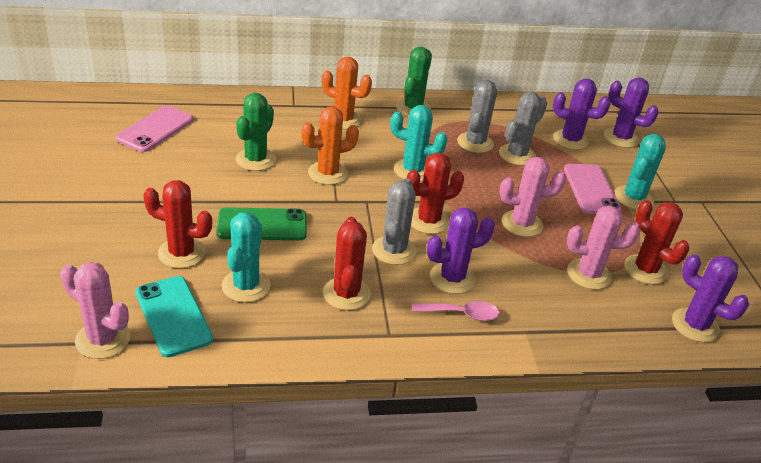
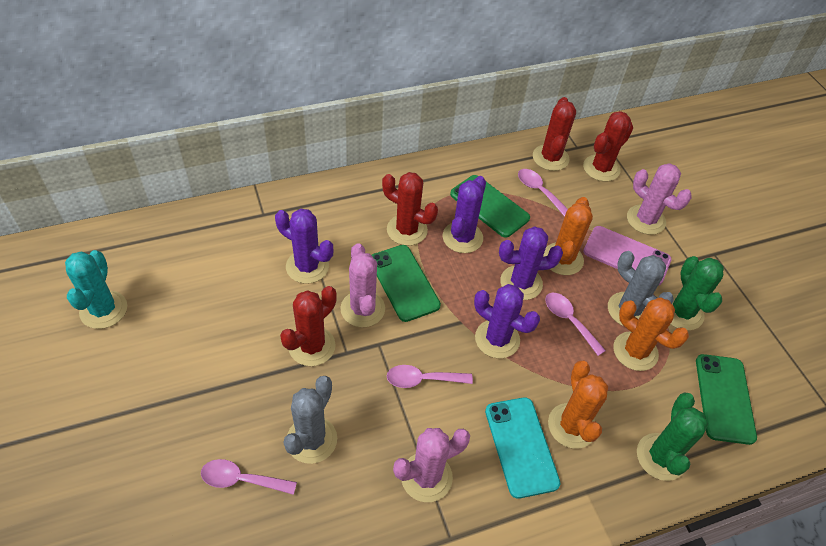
green phone: 1 -> 3
grey cactus: 3 -> 2
orange cactus: 2 -> 3
pink phone: 2 -> 1
pink spoon: 1 -> 4
turquoise cactus: 3 -> 1

